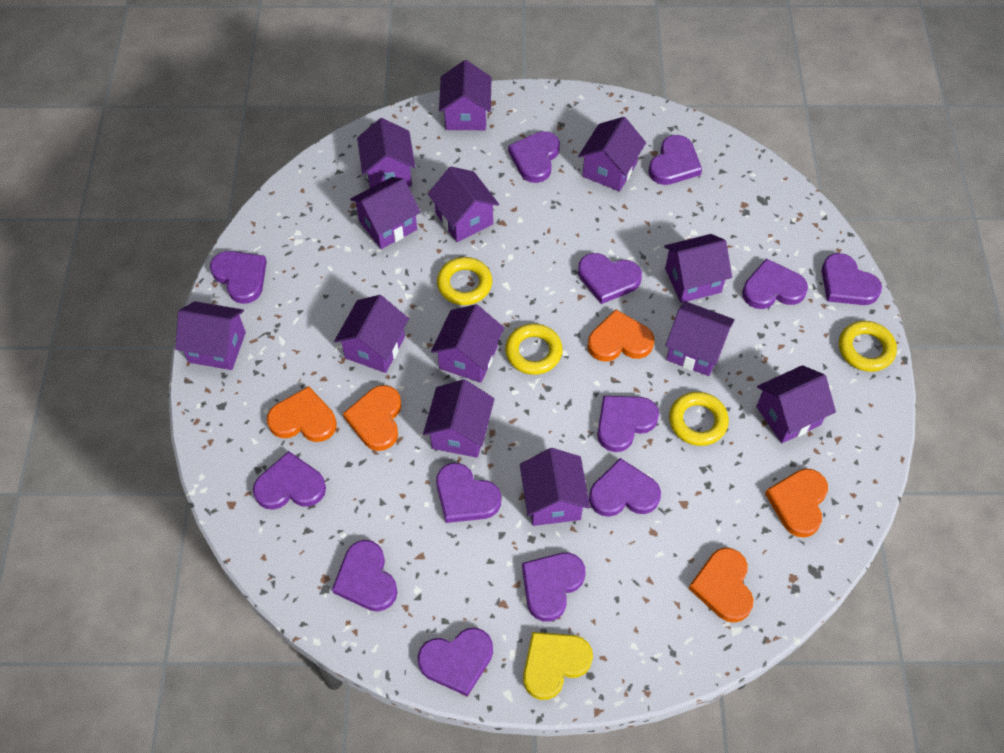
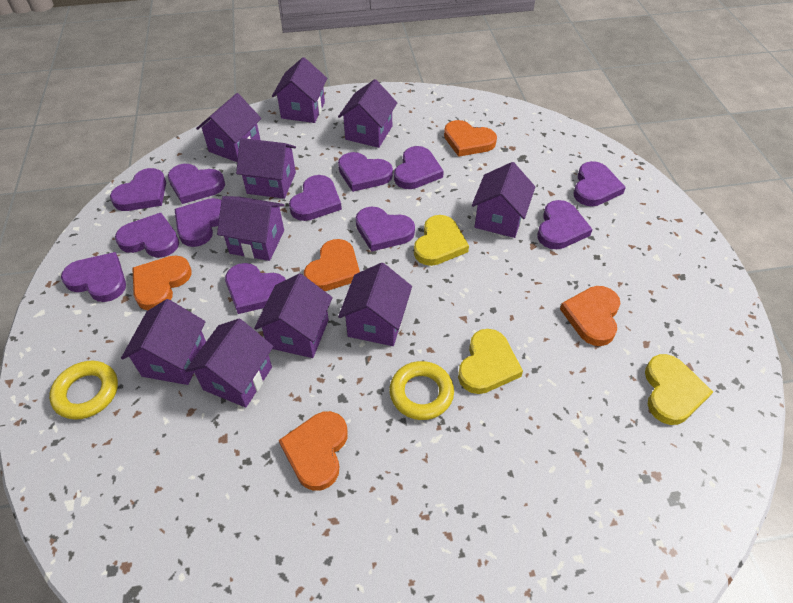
purple heart: 13 -> 12
purple house: 13 -> 10
yellow heart: 1 -> 3
yellow ring: 4 -> 2

